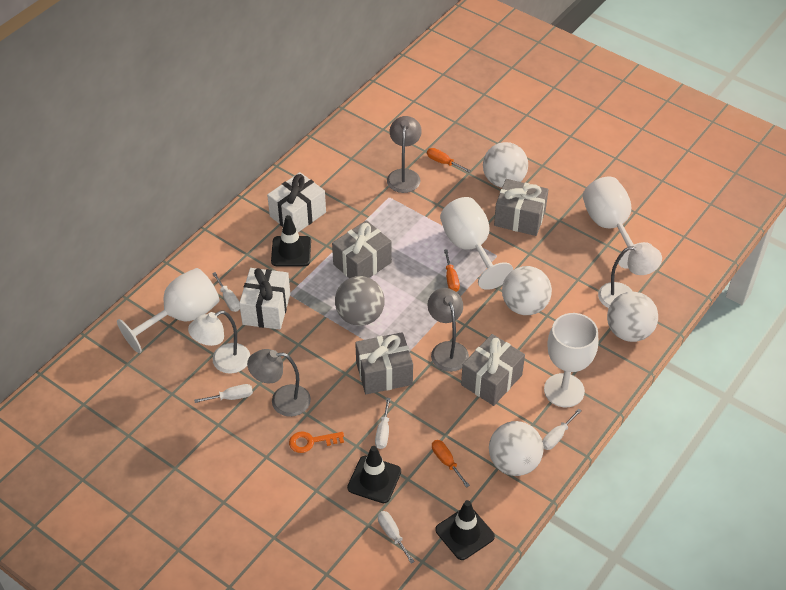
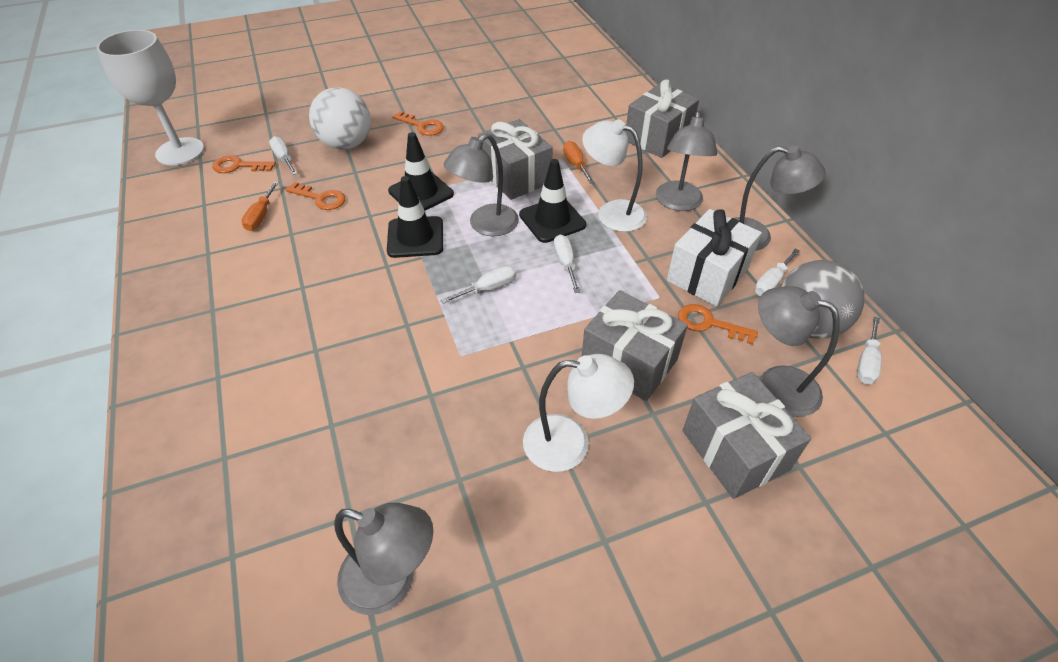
grey lamp: 3 -> 5
orange key: 1 -> 4
orange screwdriver: 3 -> 2
white ball: 4 -> 1
white gift: 2 -> 1
white goblet: 4 -> 1

